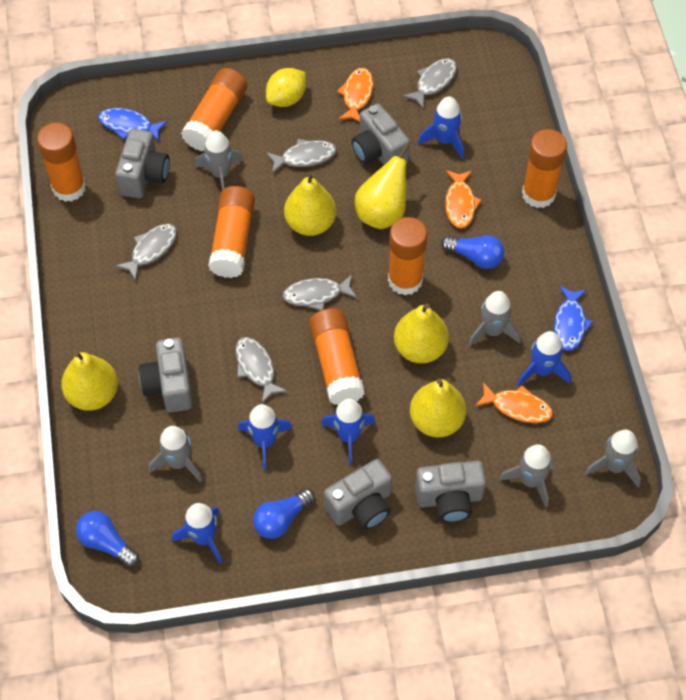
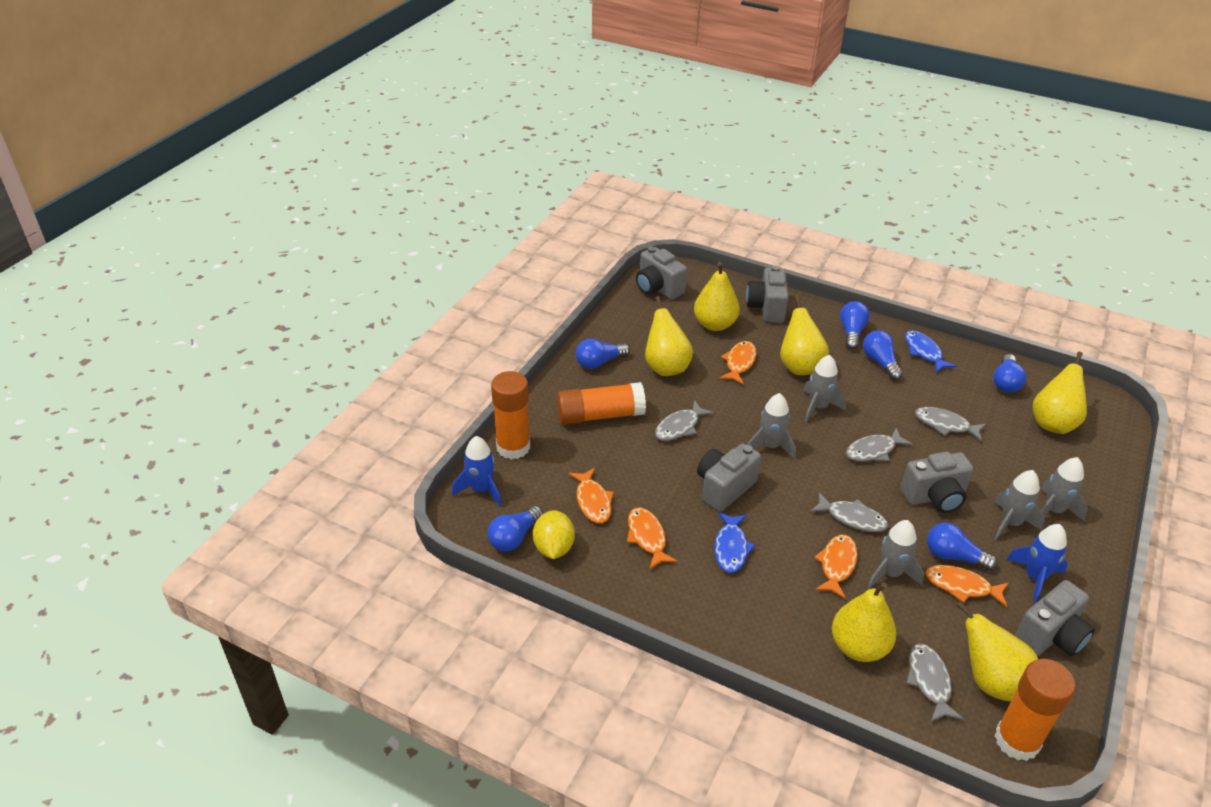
blue light bulb: 3 -> 6
blue rocket: 5 -> 2
orange fish: 3 -> 5
orange glue stick: 6 -> 3
yellow pear: 5 -> 6

